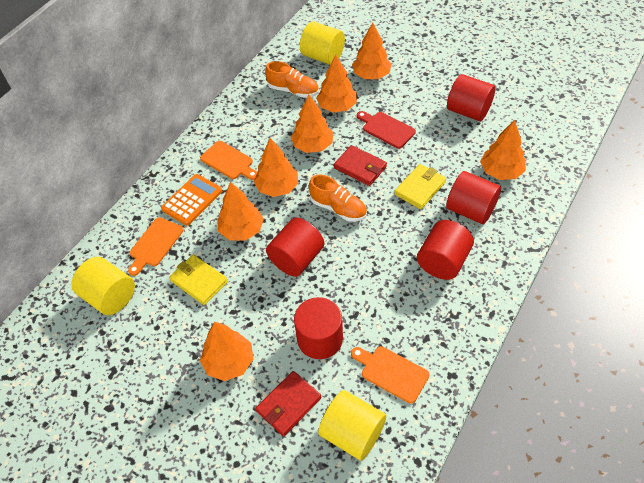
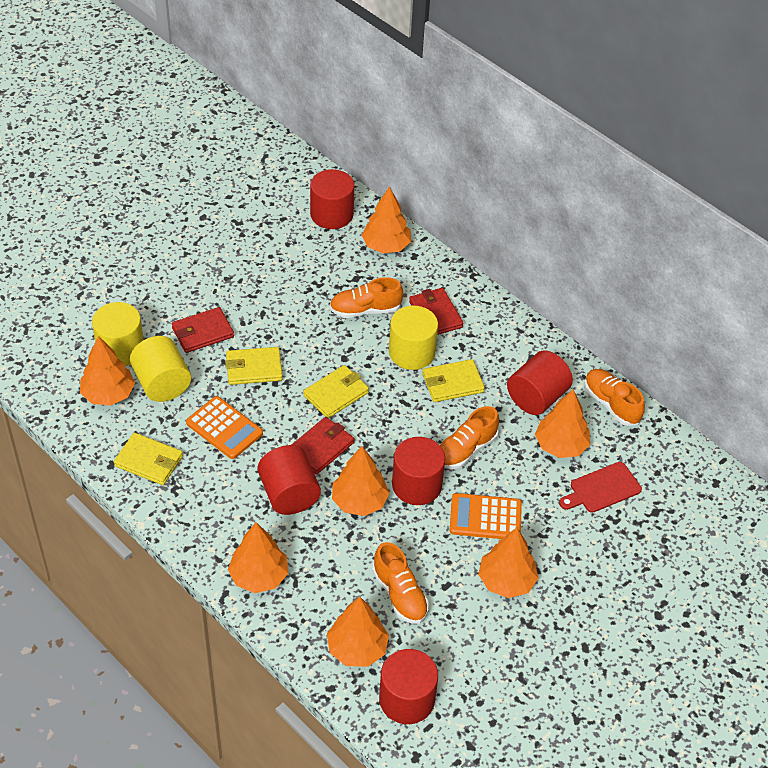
orange calculator: 1 -> 2
orange cutting board: 3 -> 0
orange shoe: 2 -> 4
red wallet: 2 -> 3
yellow wallet: 2 -> 4

